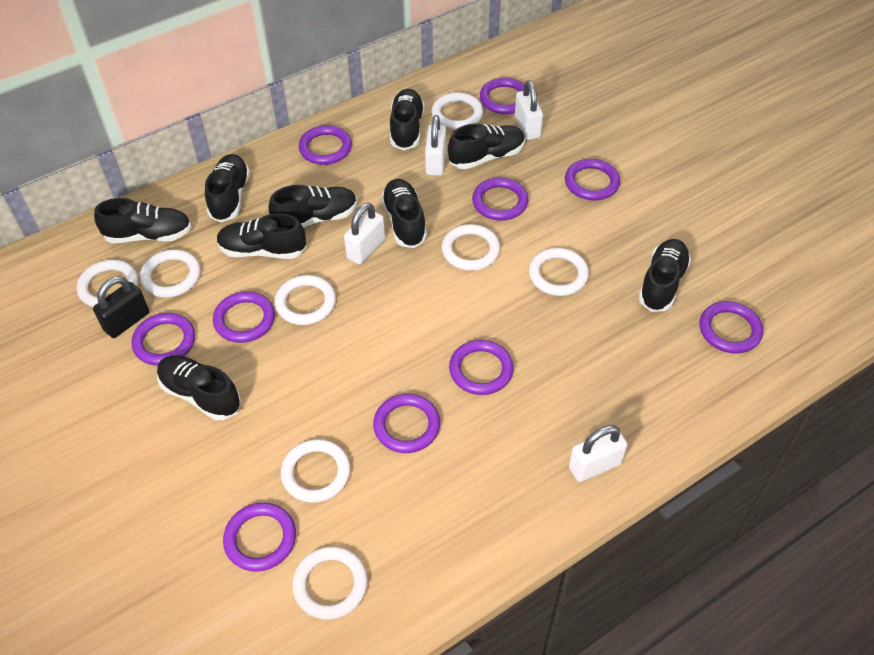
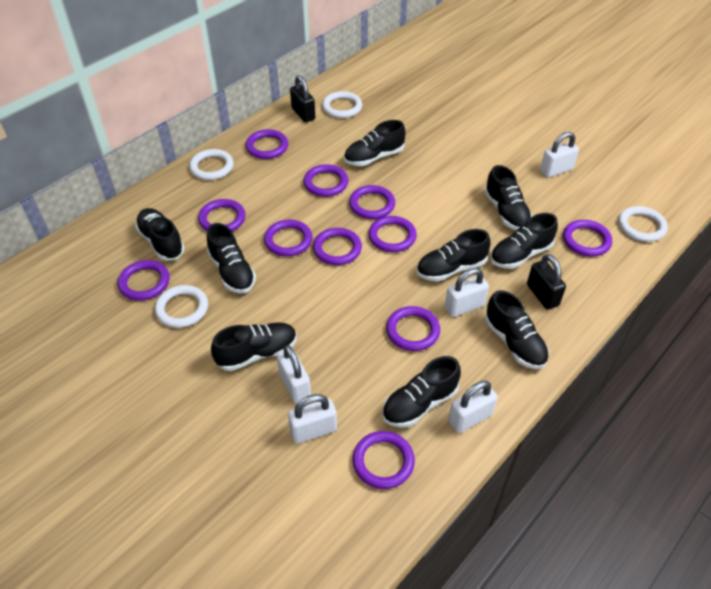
black padlock: 1 -> 2
purple ring: 10 -> 11
white padlock: 4 -> 5
white ring: 8 -> 4

